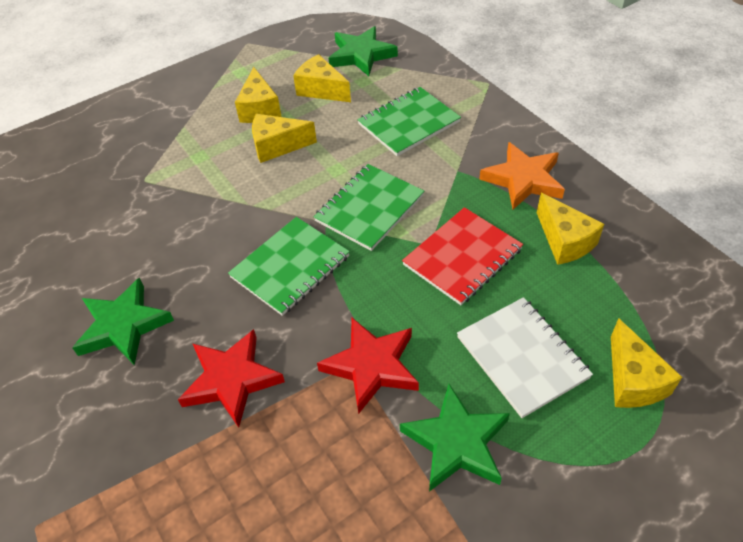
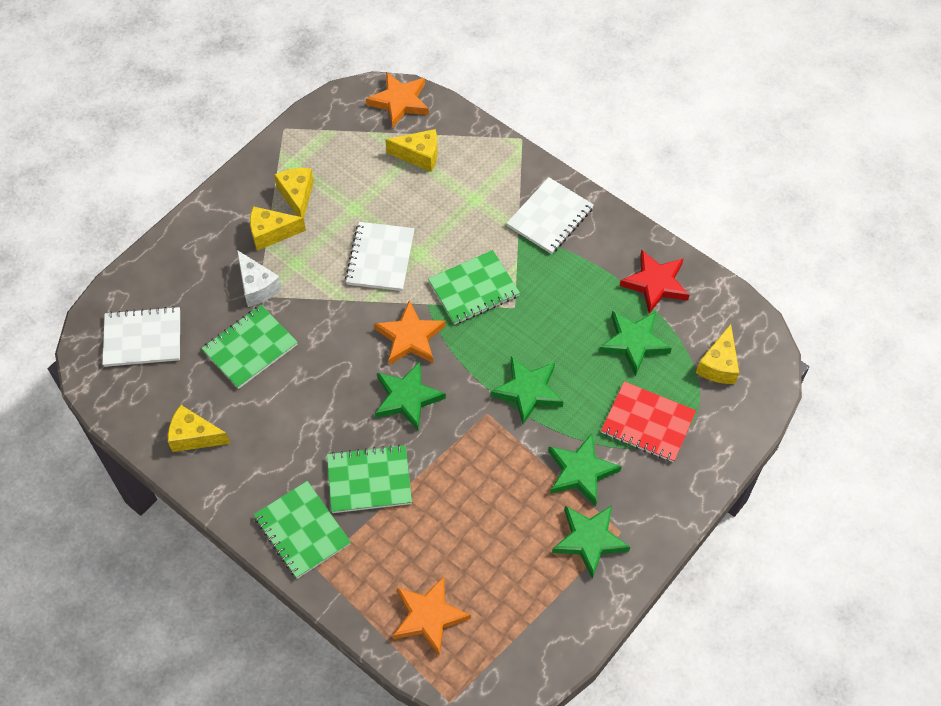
green notebook: 3 -> 4
green star: 3 -> 5
orange star: 1 -> 3
red star: 2 -> 1
white cheese: 0 -> 1
white notebook: 1 -> 3

